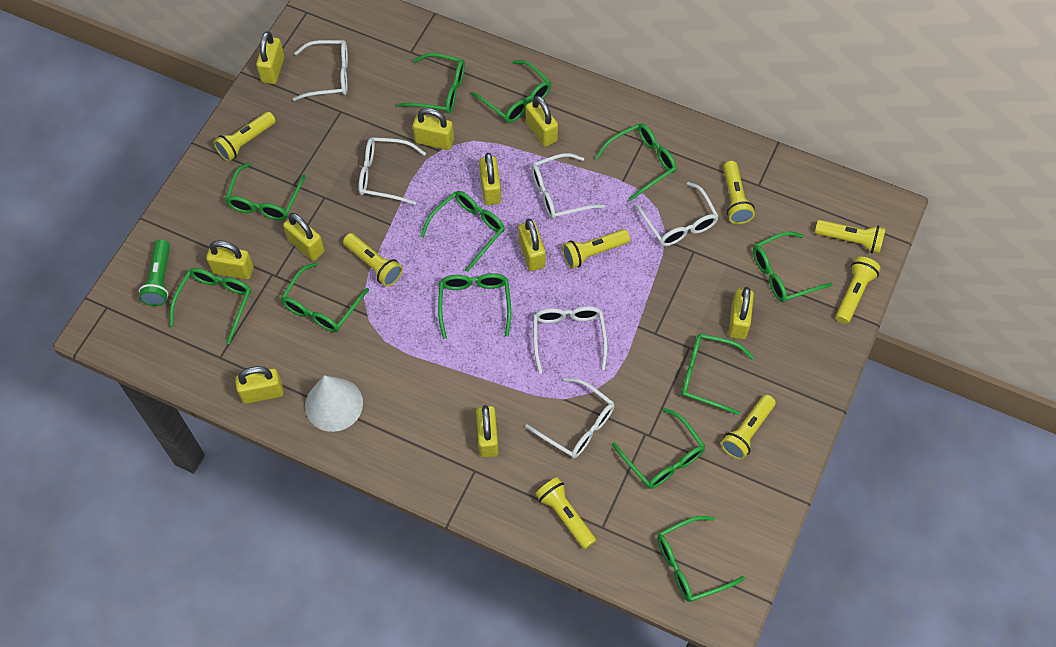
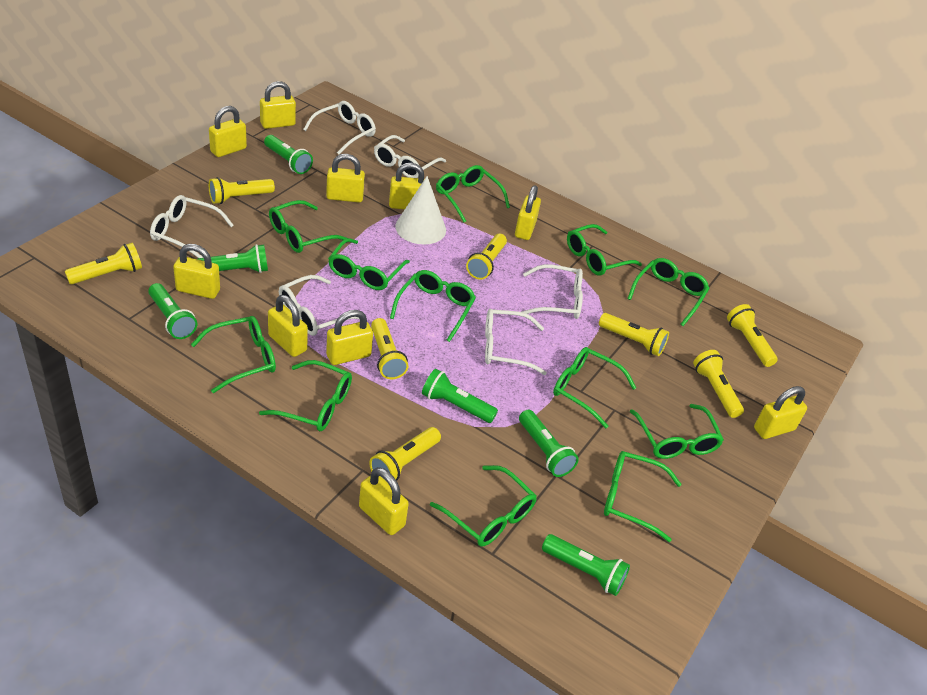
green flashlight: 1 -> 6

